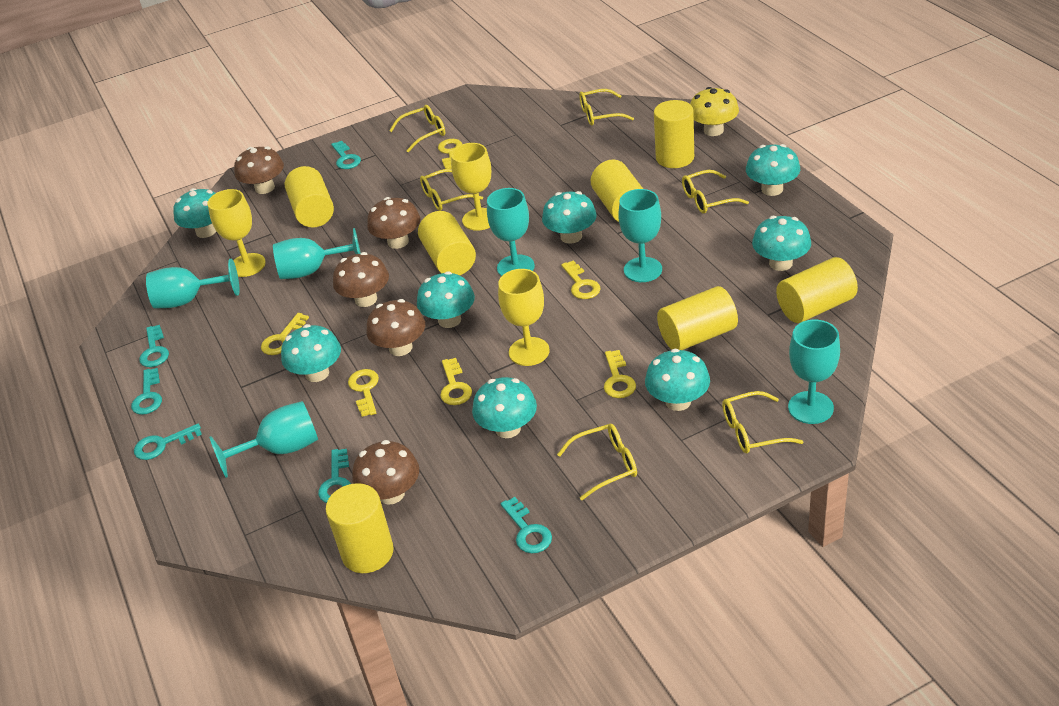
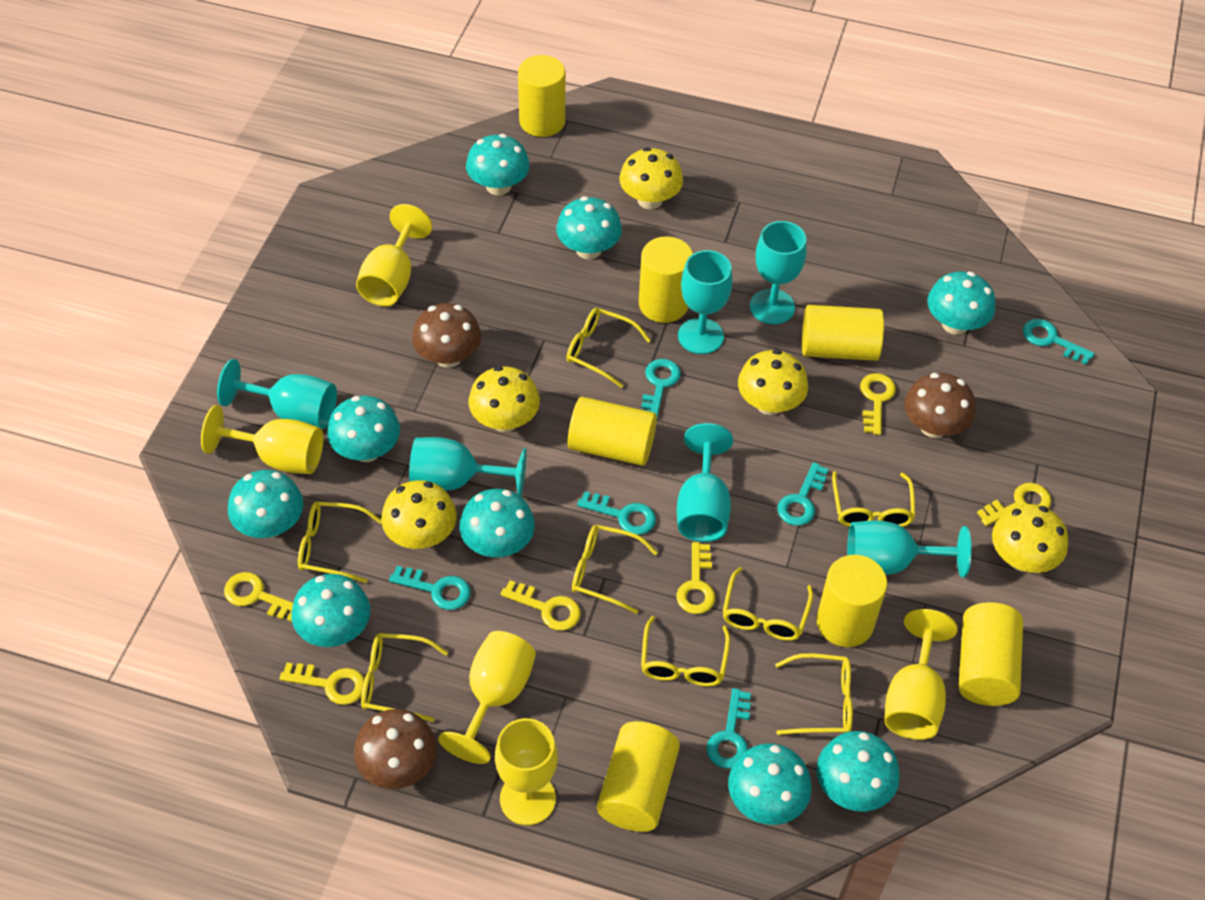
brown mushroom: 5 -> 3
turquoise mushroom: 8 -> 9
yellow glasses: 6 -> 8
yellow goblet: 3 -> 5
yellow mushroom: 1 -> 5

